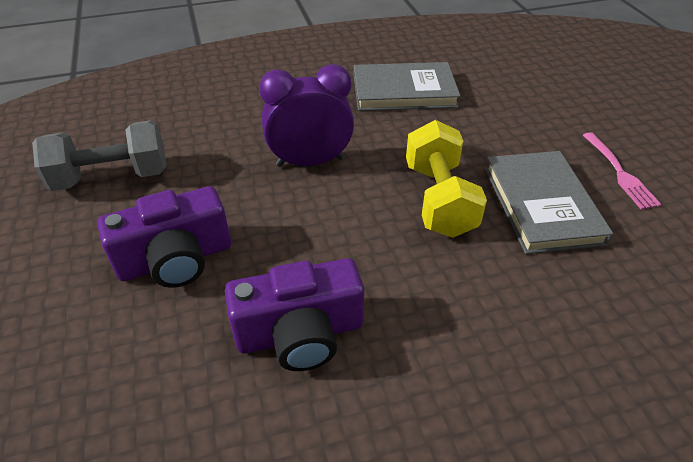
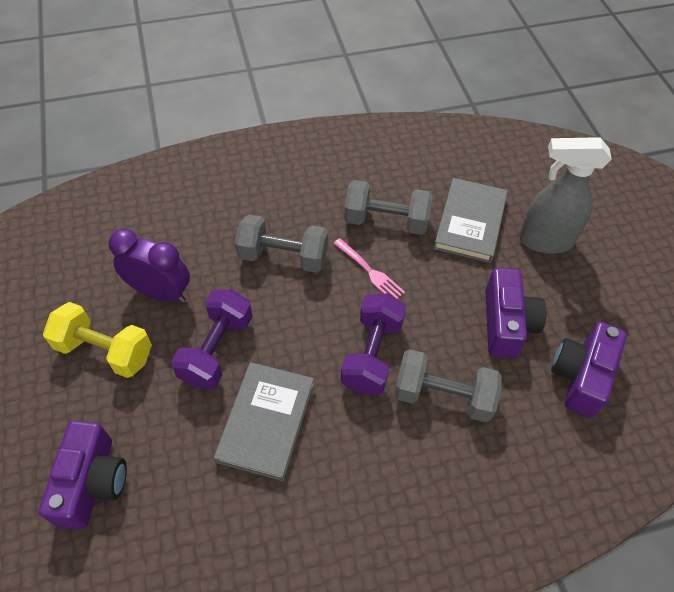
grey dumbbell: 1 -> 3
grey spray bottle: 0 -> 1
purple camera: 2 -> 3
purple dumbbell: 0 -> 2

